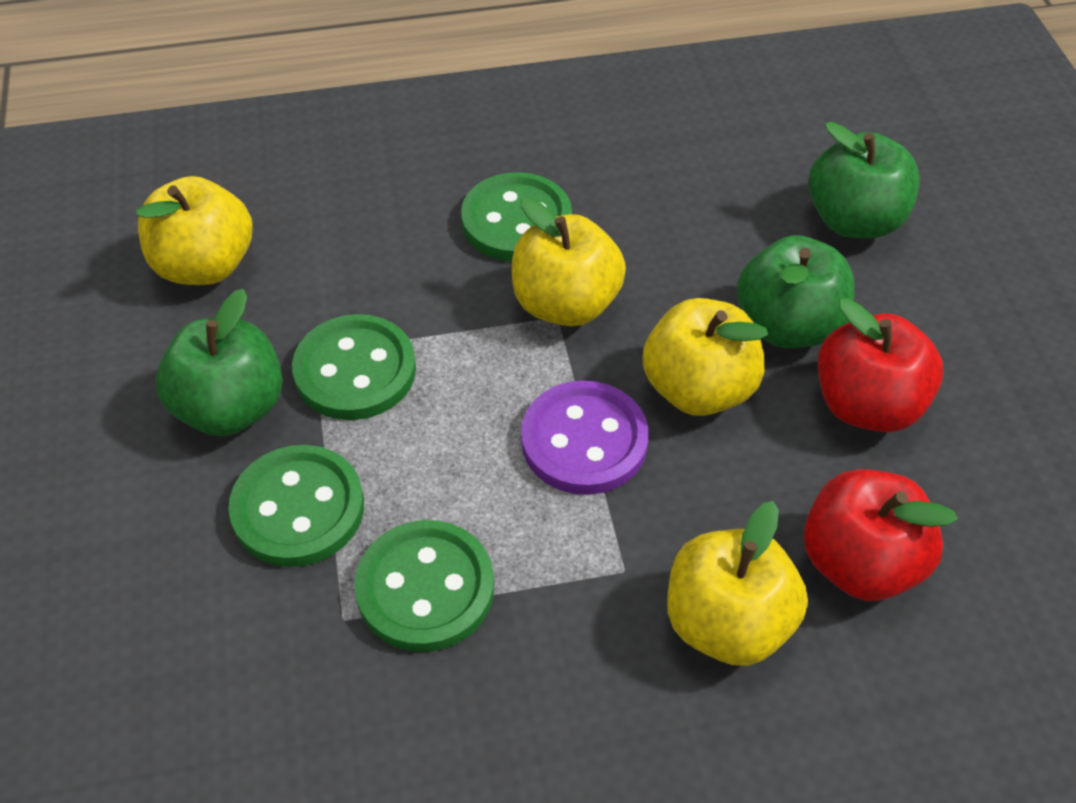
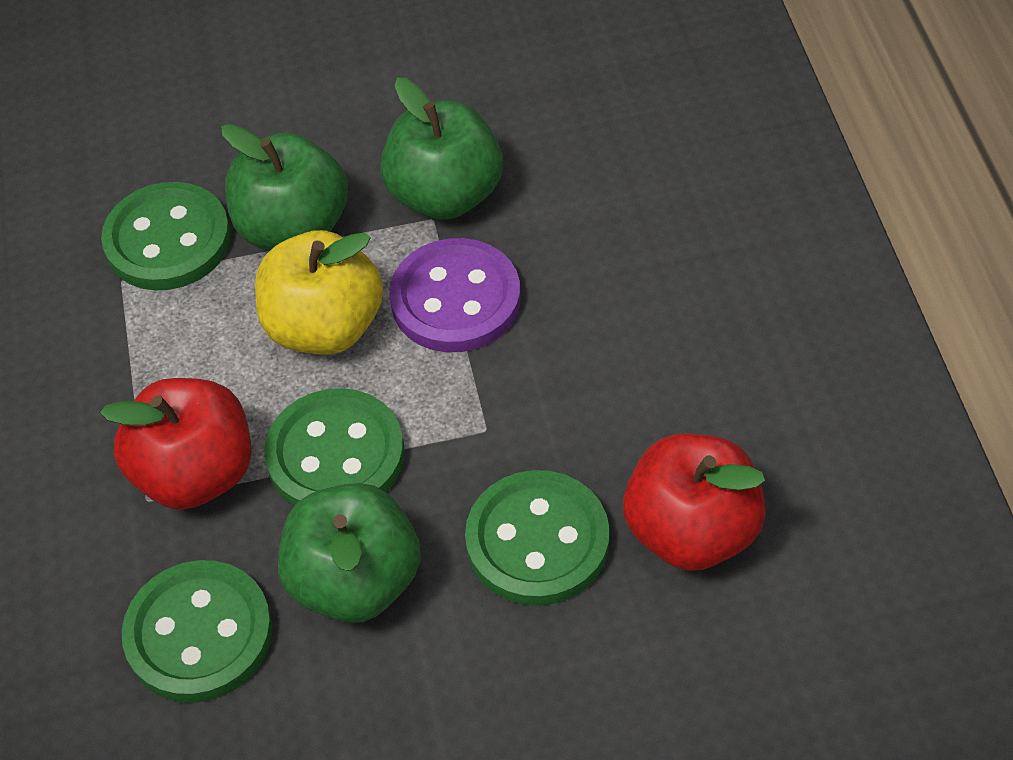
yellow apple: 4 -> 1

